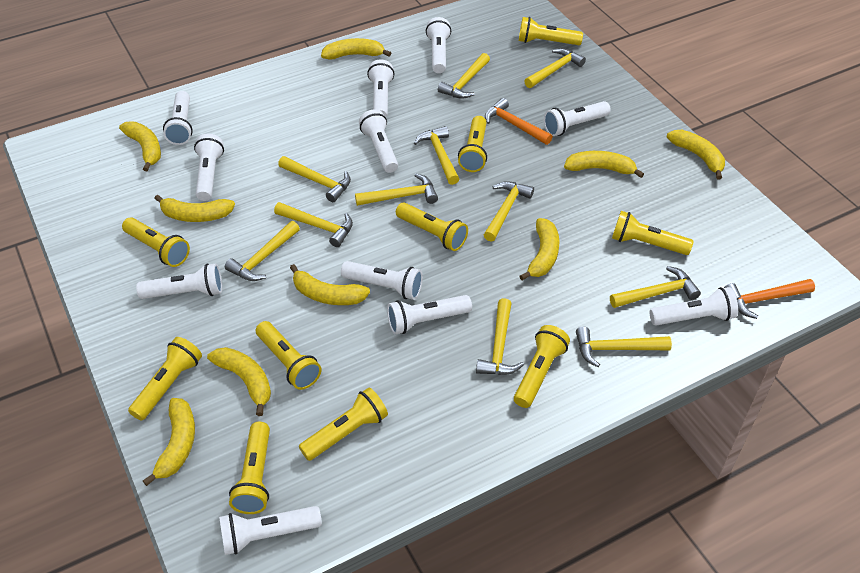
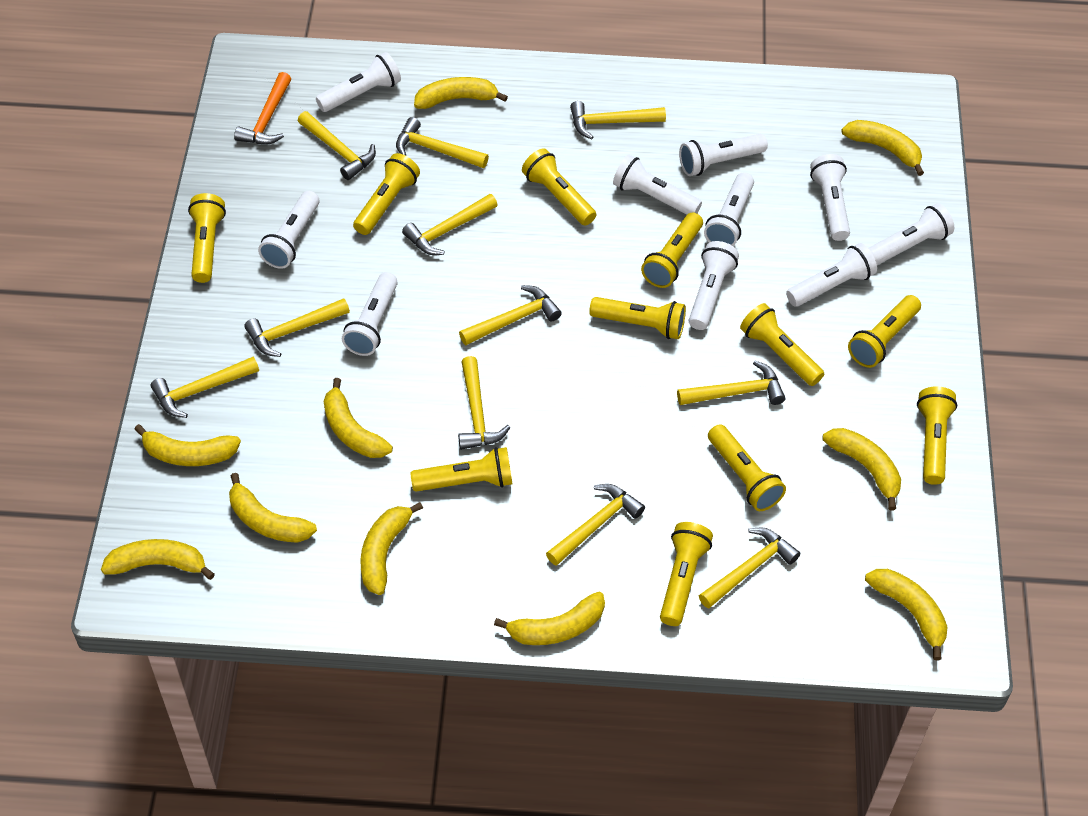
orange hammer: 2 -> 1
white flashlight: 11 -> 10
yellow banana: 9 -> 10
yellow flashlight: 10 -> 11

